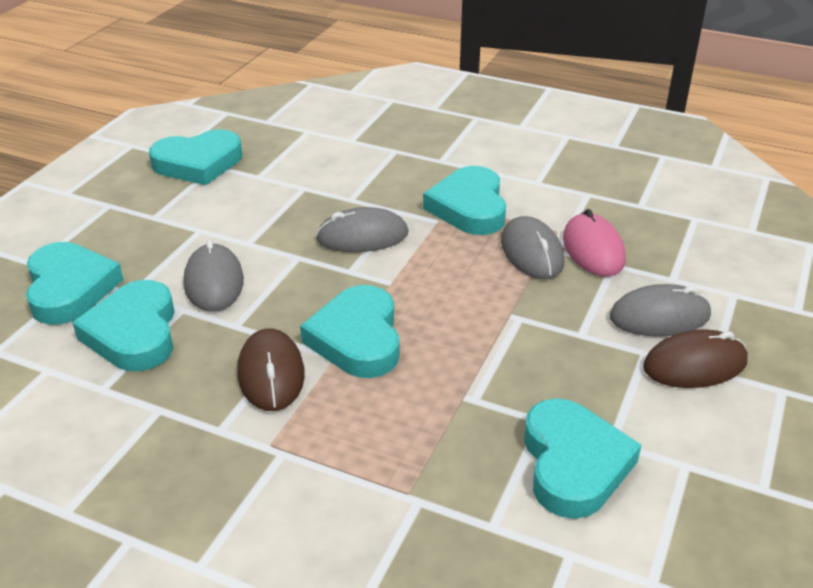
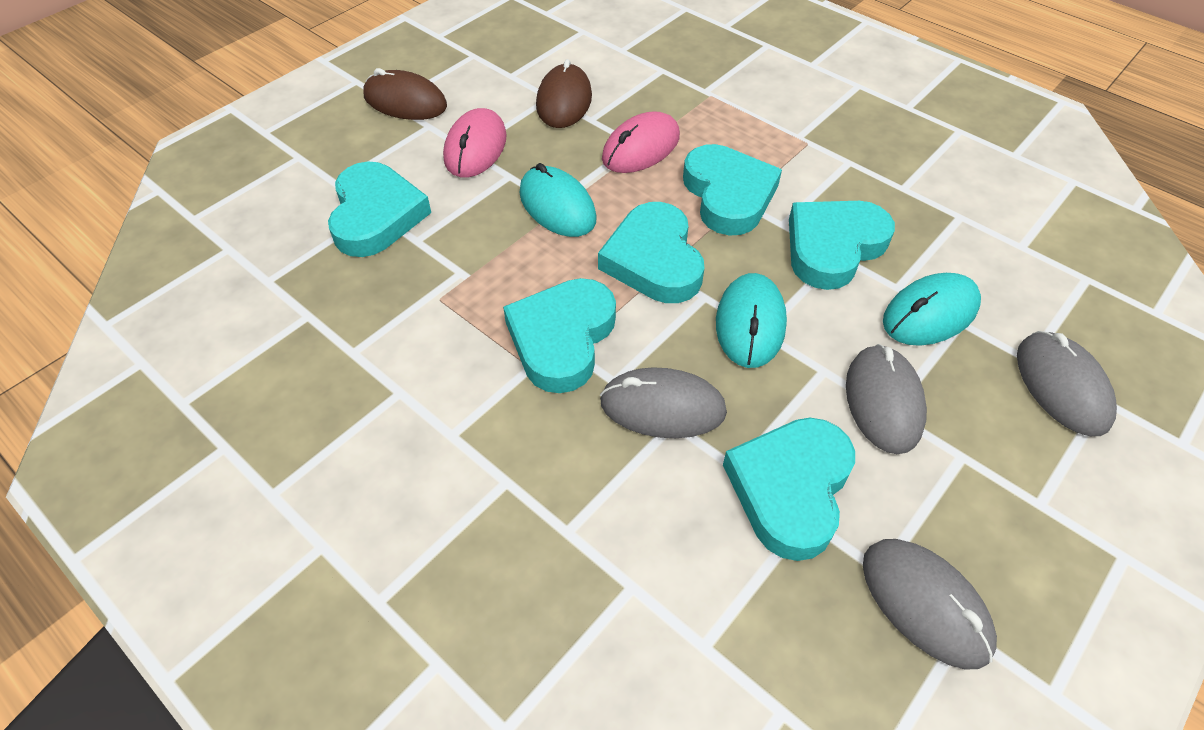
pink mouse: 1 -> 2
turquoise mouse: 0 -> 3

